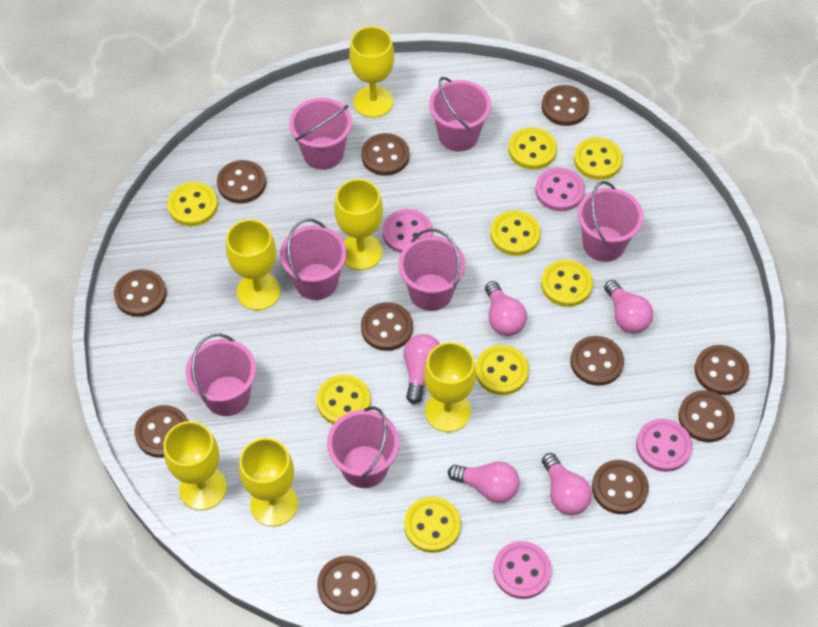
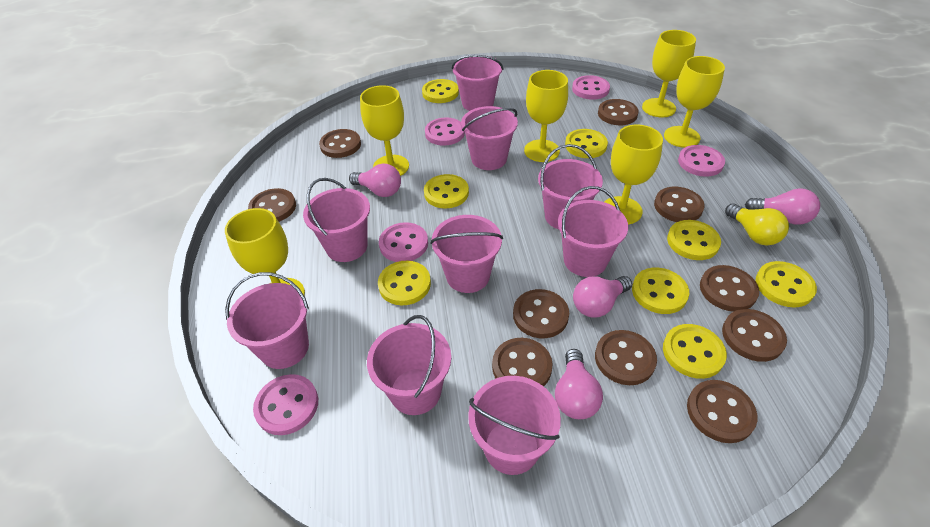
brown button: 11 -> 10
pink bucket: 7 -> 9
pink button: 4 -> 5
pink light bulb: 5 -> 4
yellow light bulb: 0 -> 1

